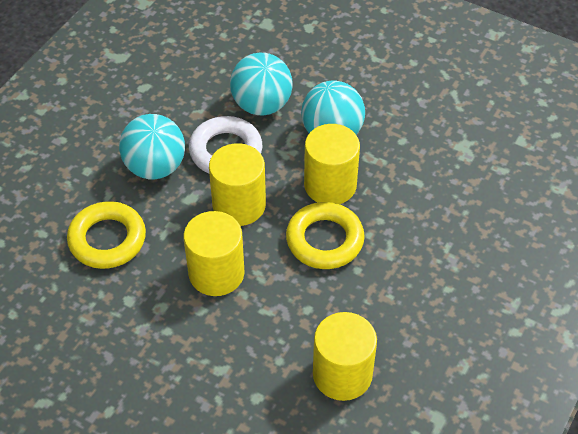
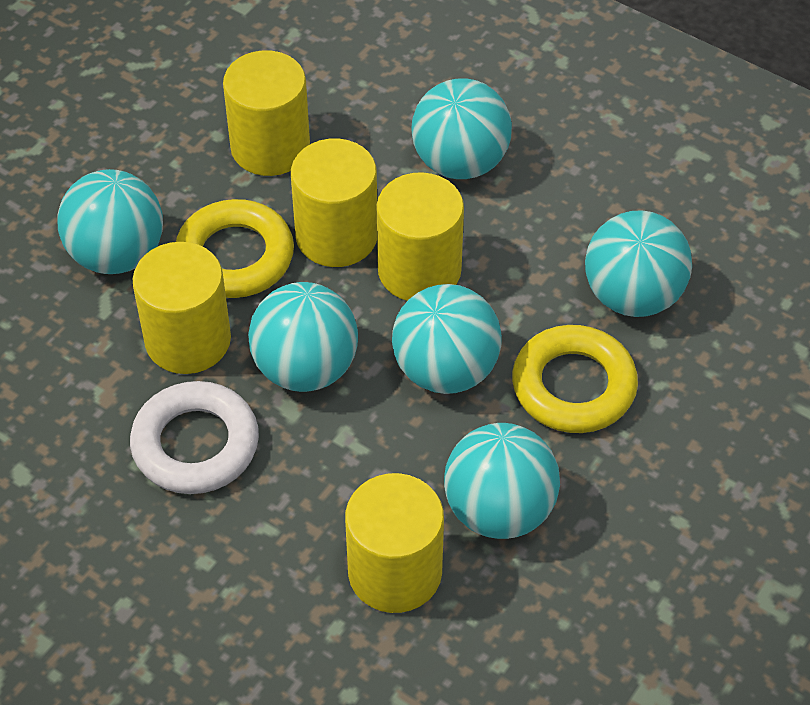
turquoise ball: 3 -> 6
yellow cylinder: 4 -> 5

